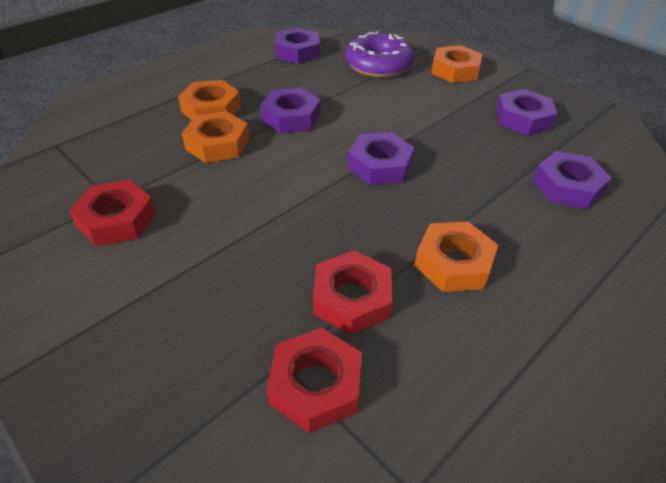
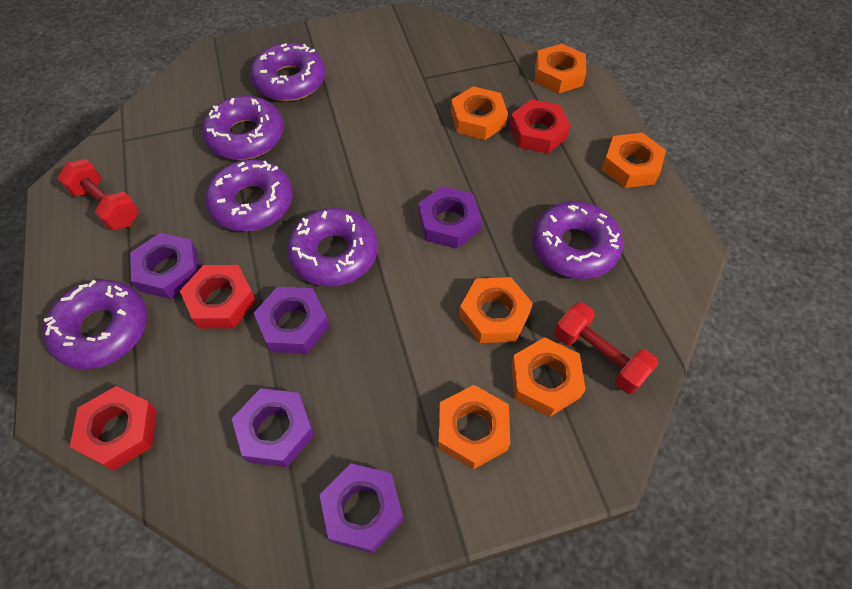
orange nut: 4 -> 6
purple donut: 1 -> 6
red dumbbell: 0 -> 2

